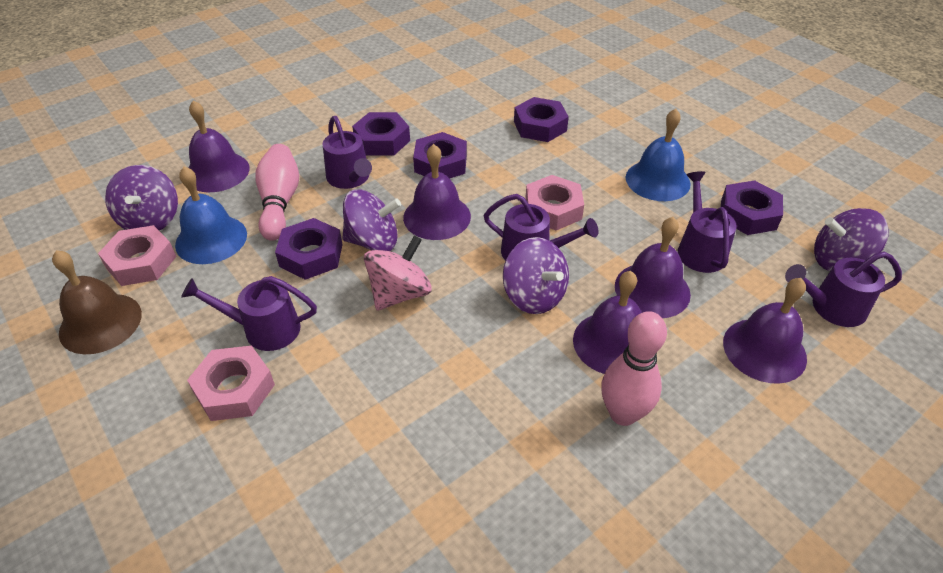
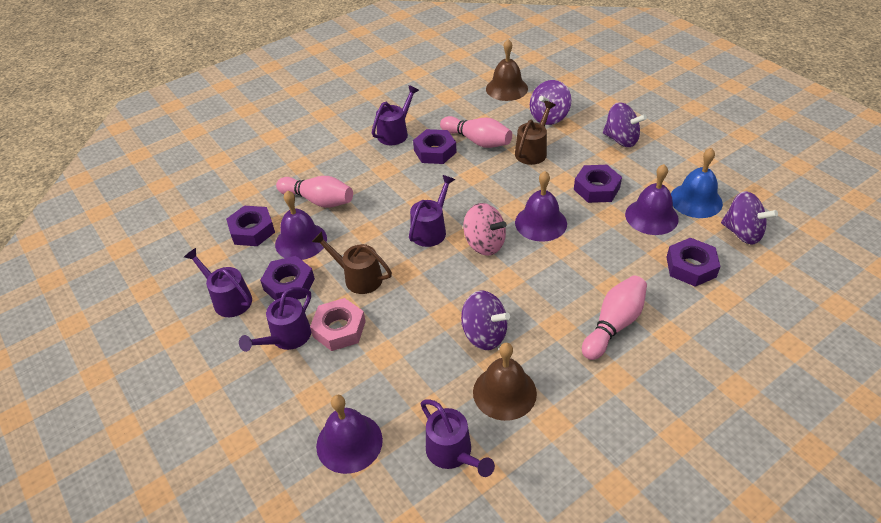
blue bell: 2 -> 1
brown bell: 1 -> 2
brown watering can: 0 -> 2
pink bowling pin: 2 -> 3
pink nut: 3 -> 1
purple bell: 5 -> 4

